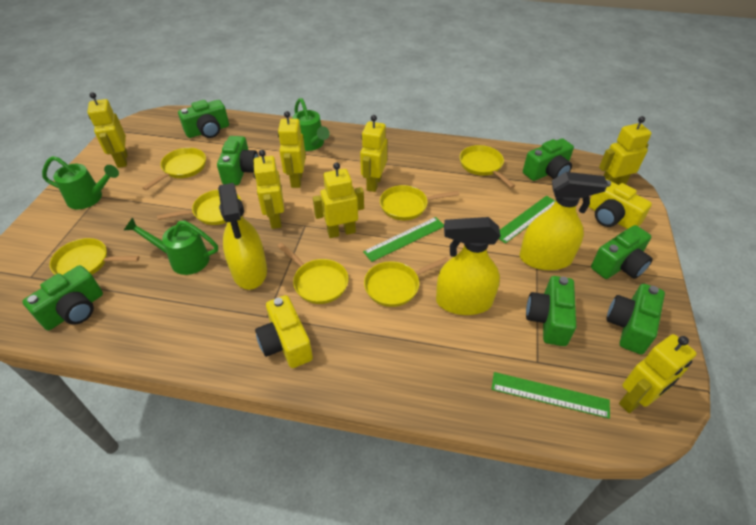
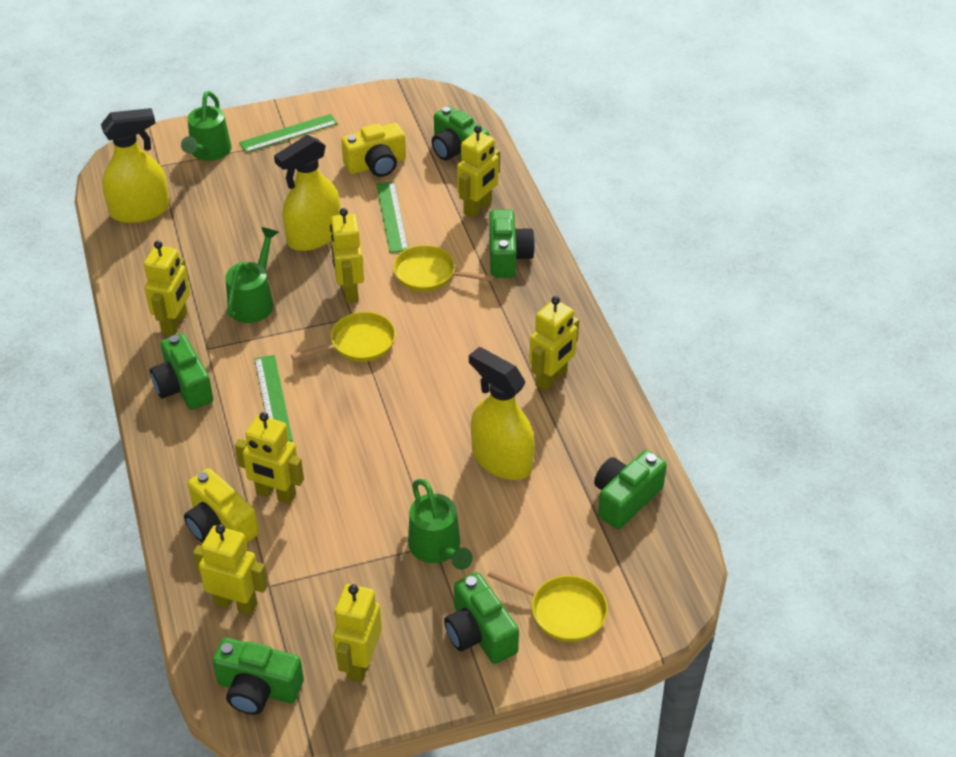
green camera: 7 -> 6
yellow pan: 7 -> 3

